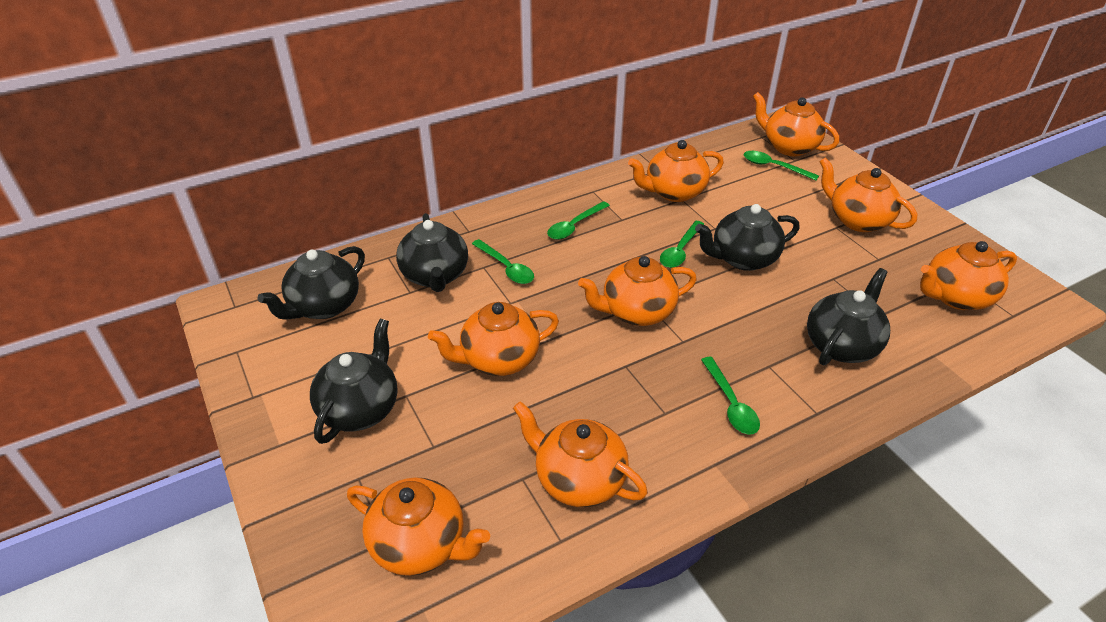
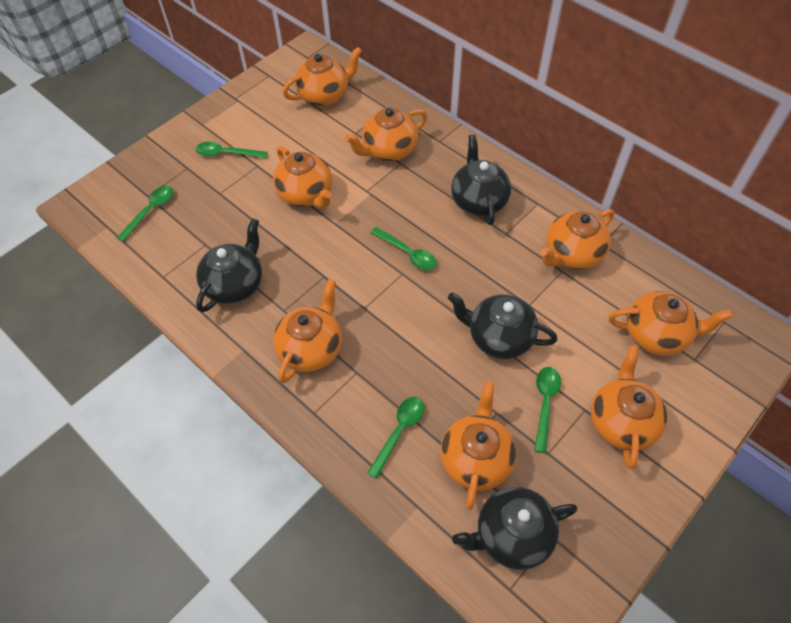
black teapot: 5 -> 4

